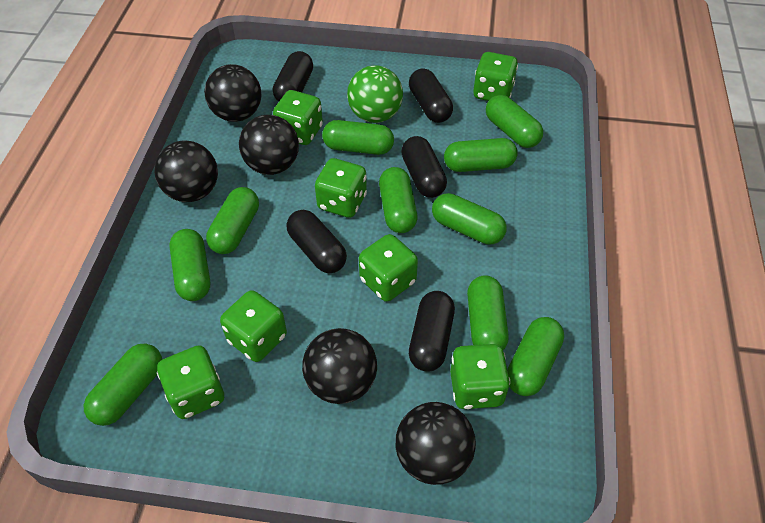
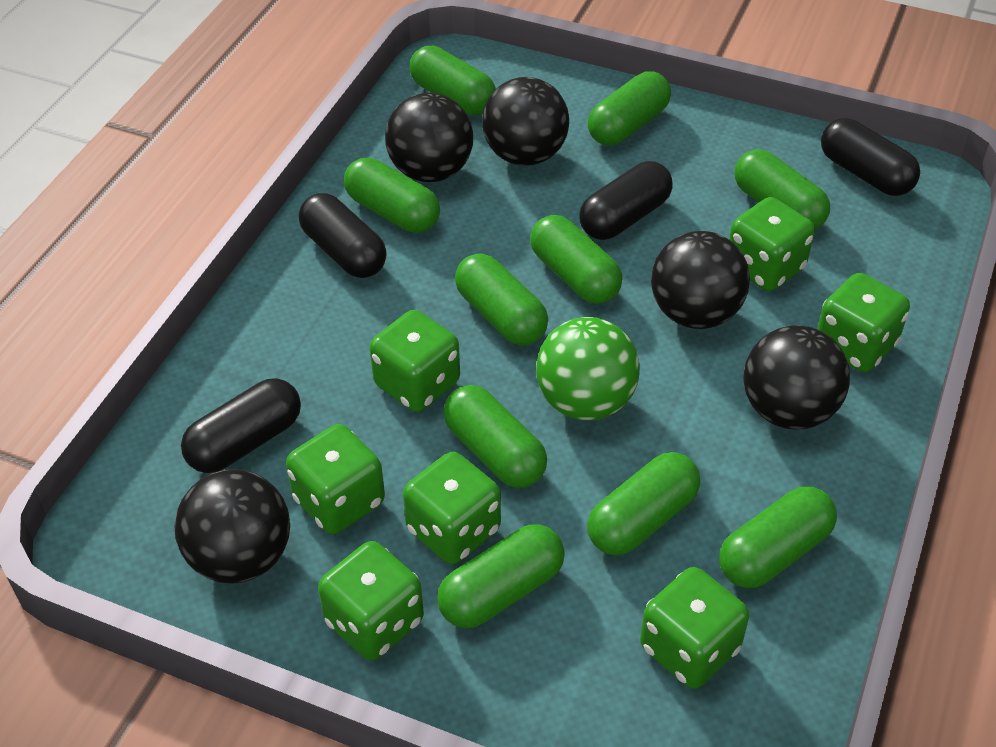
black capsule: 5 -> 4

